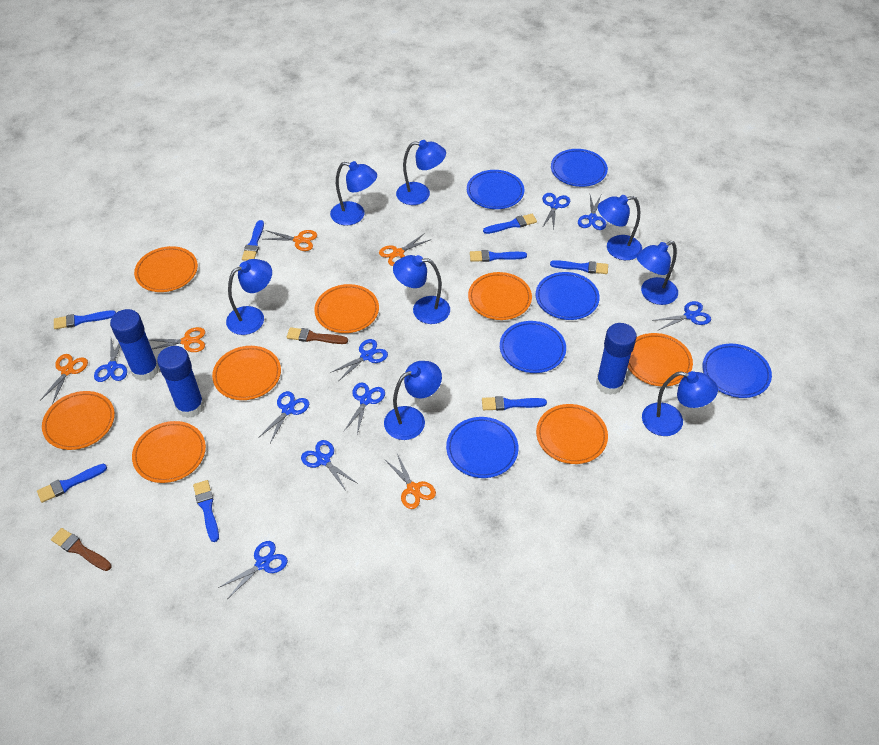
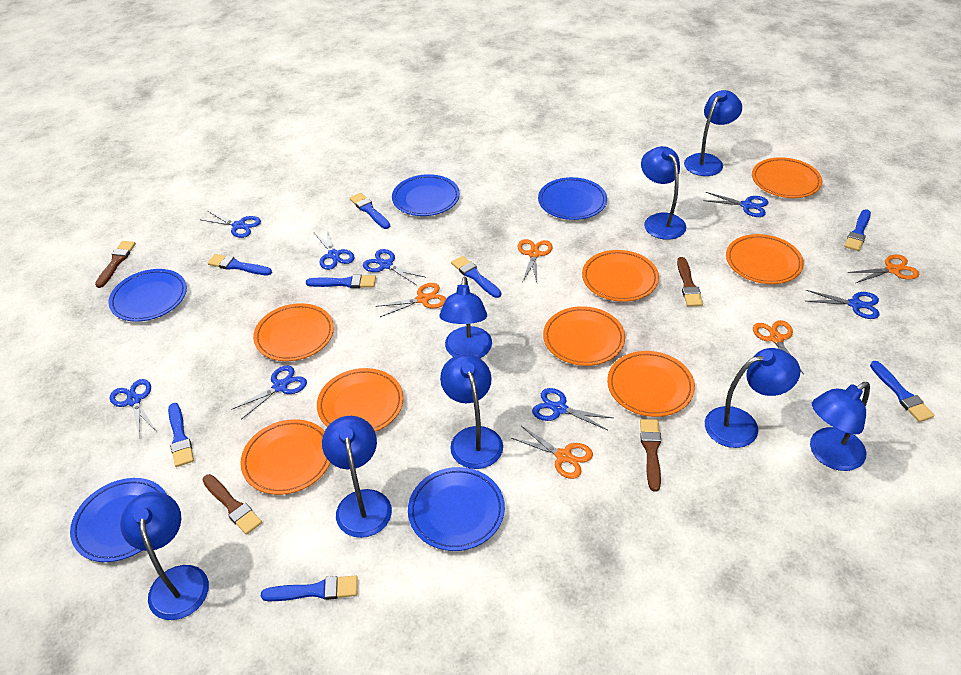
blue glue stick: 3 -> 0
blue plate: 6 -> 5
blue scissors: 9 -> 8
brown brush: 2 -> 4

